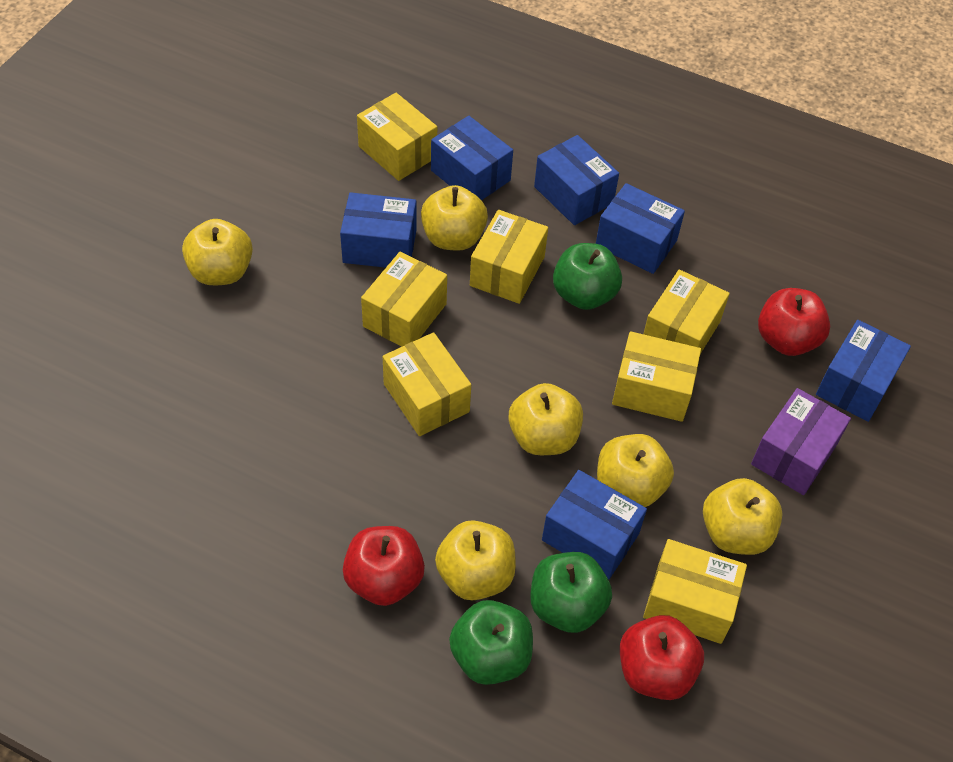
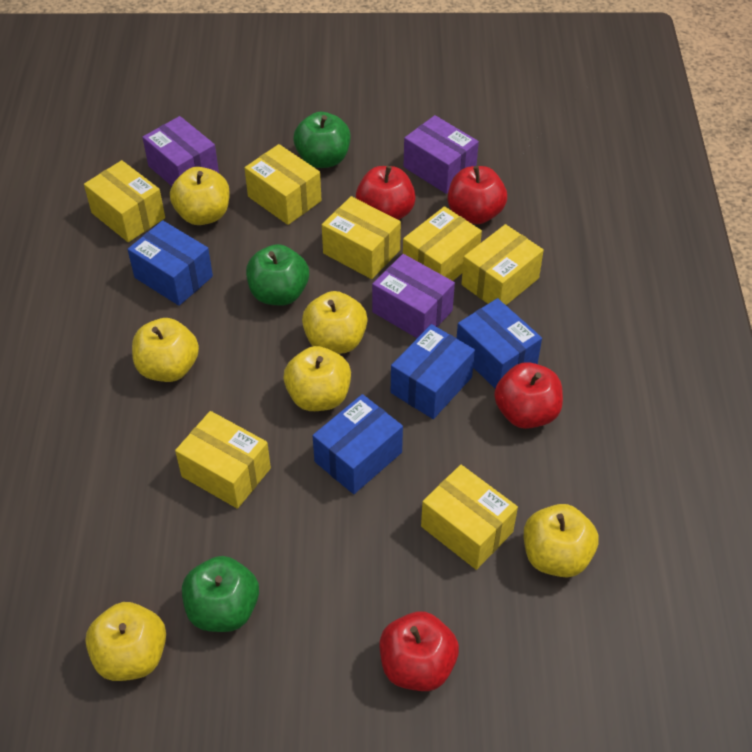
blue box: 6 -> 4
purple box: 1 -> 3
red apple: 3 -> 4

